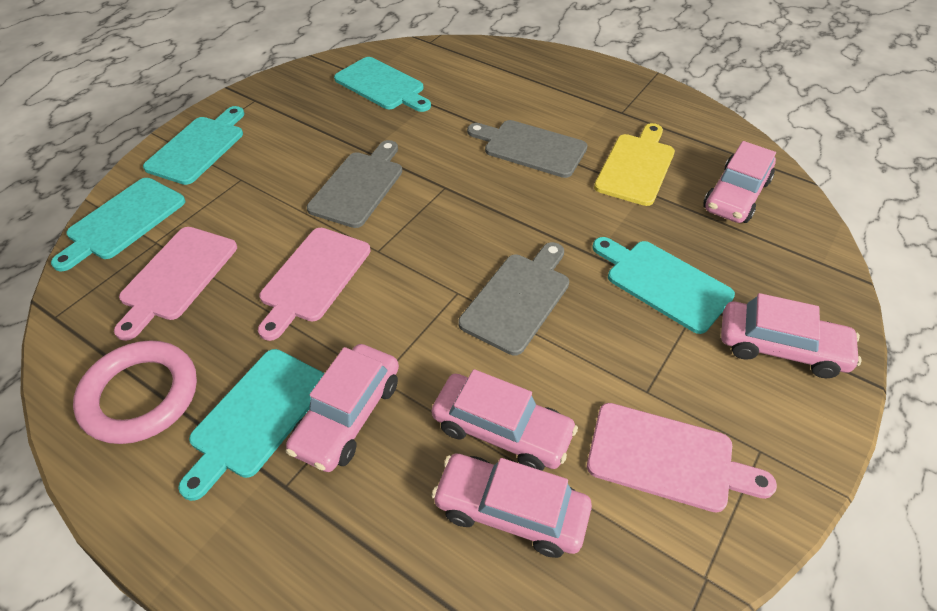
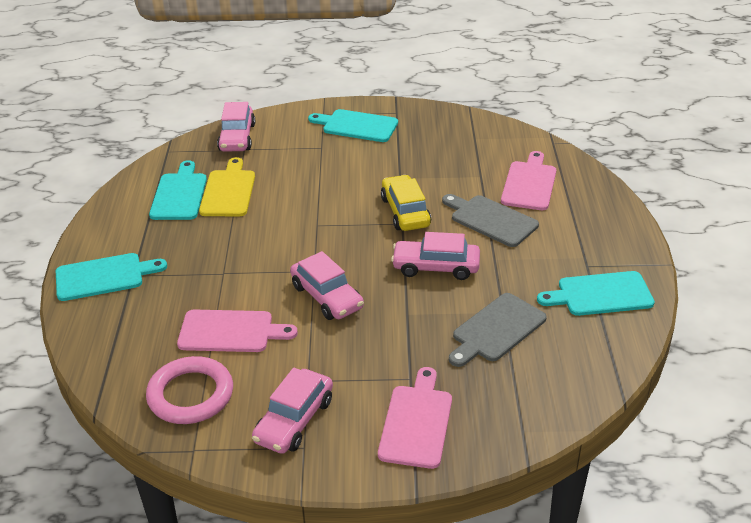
grey cutting board: 3 -> 2
pink car: 5 -> 4
turquoise cutting board: 5 -> 4
yellow car: 0 -> 1

